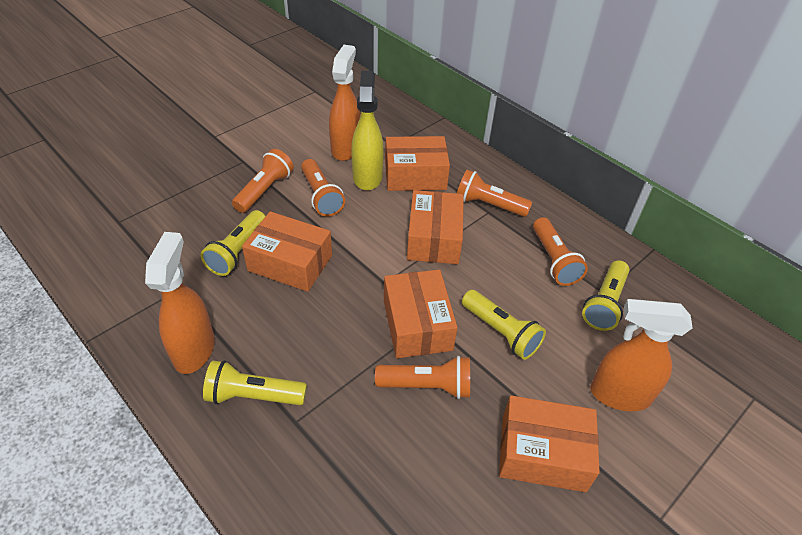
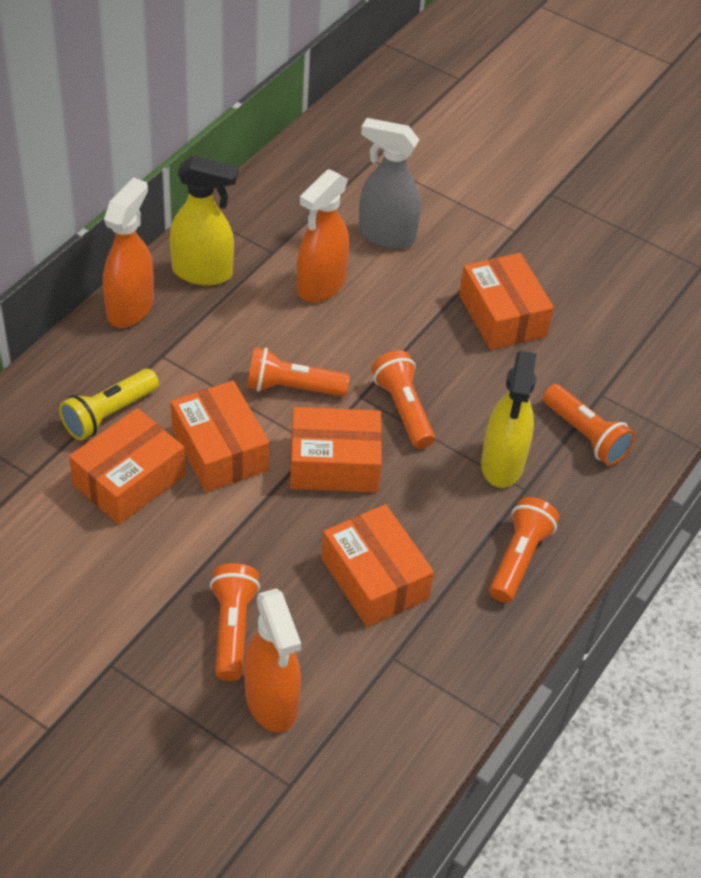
grey spray bottle: 0 -> 1
yellow flashlight: 4 -> 1
yellow spray bottle: 1 -> 2

